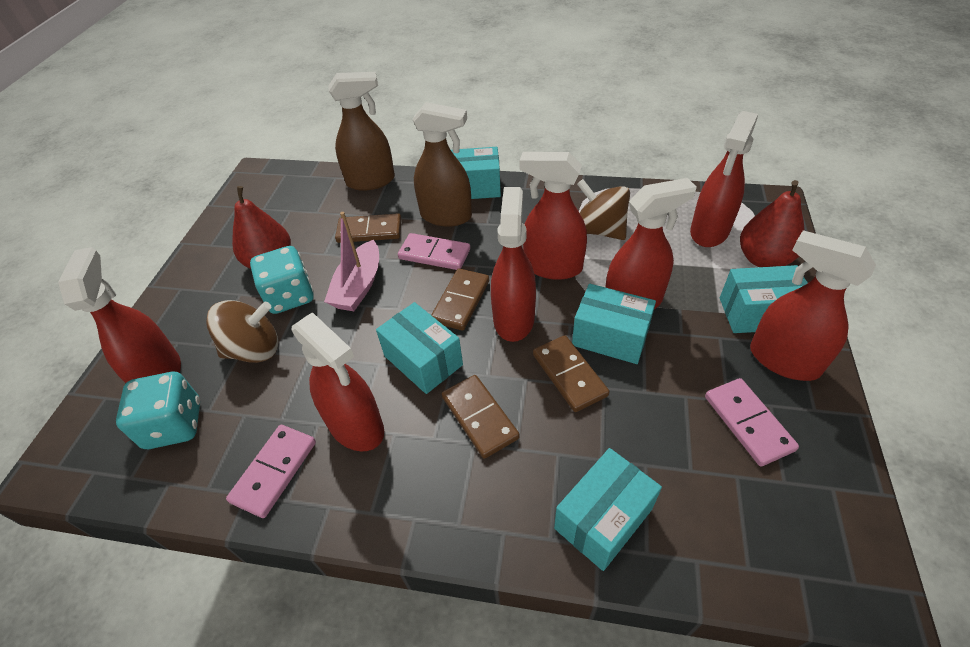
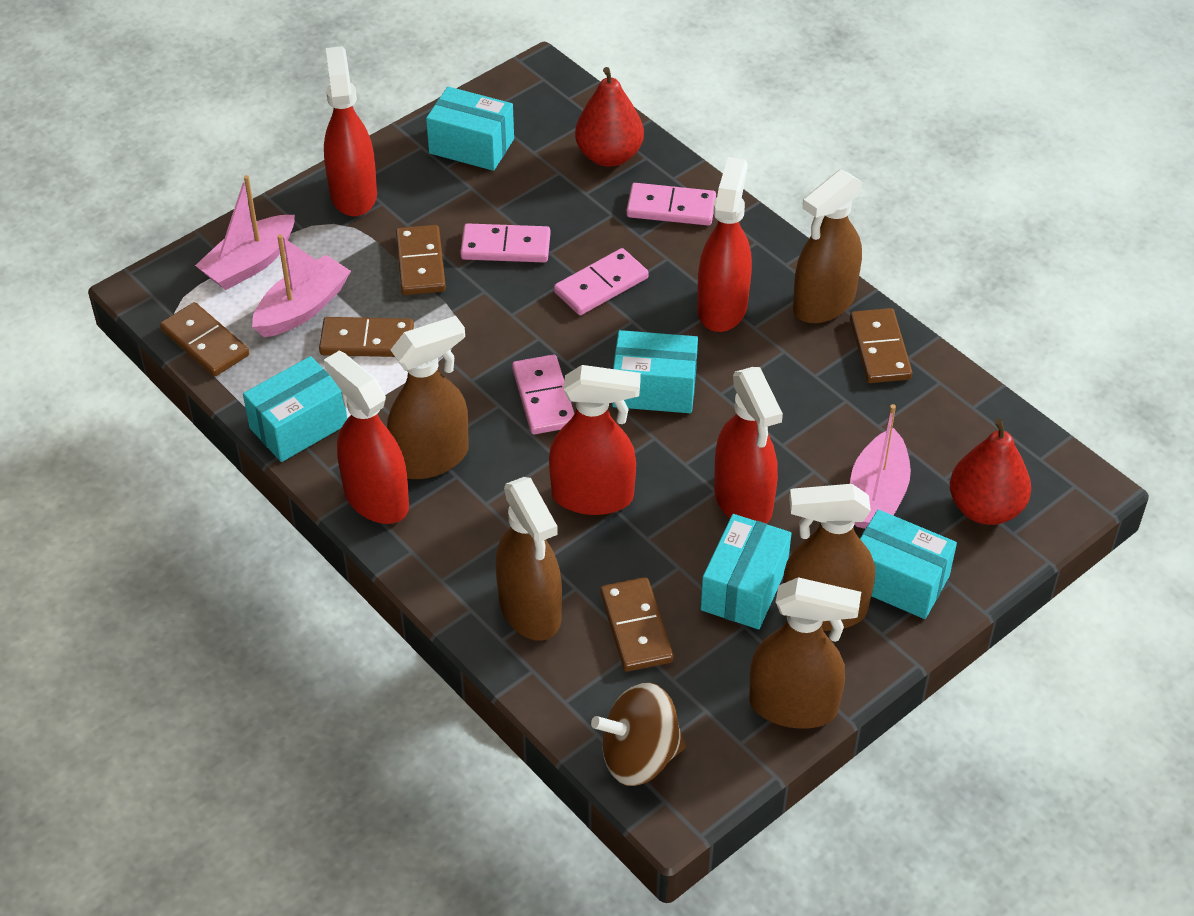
brown domino: 4 -> 5
brown spinning top: 2 -> 1
brown spray bottle: 2 -> 5
pink boat: 1 -> 3
pink domino: 3 -> 4
red spray bottle: 7 -> 5
turquoise dice: 2 -> 0

